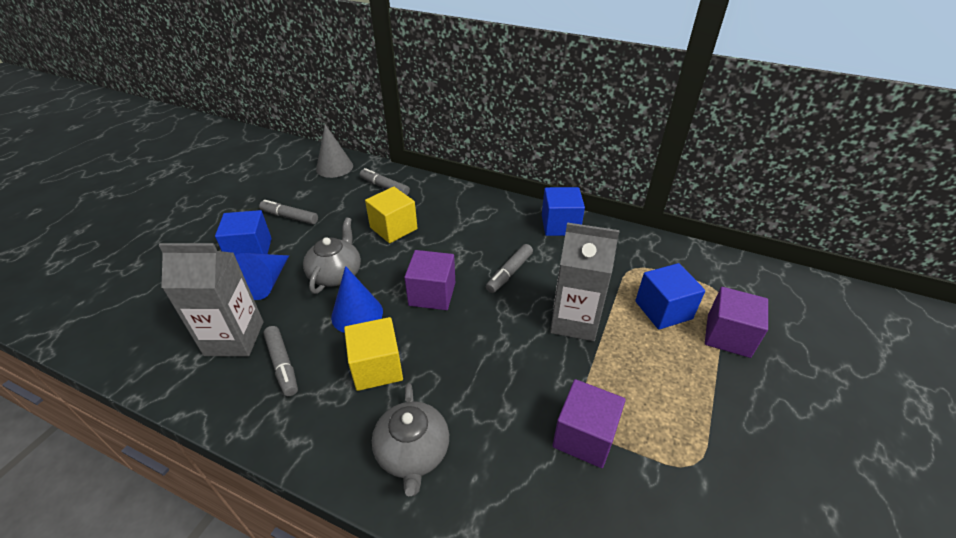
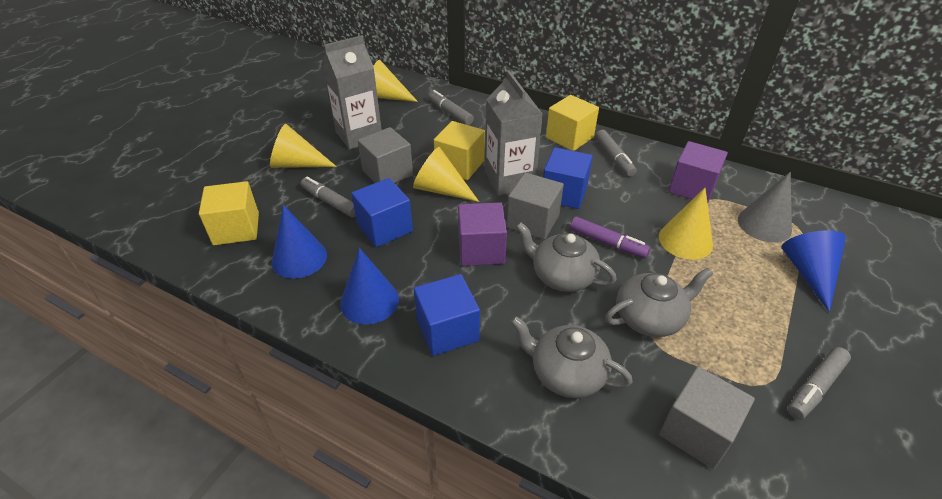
blue cone: 2 -> 3
grey cube: 0 -> 3
grey teapot: 2 -> 3
purple cube: 3 -> 2
purple marker: 0 -> 1
yellow cone: 0 -> 4
yellow cube: 2 -> 3

